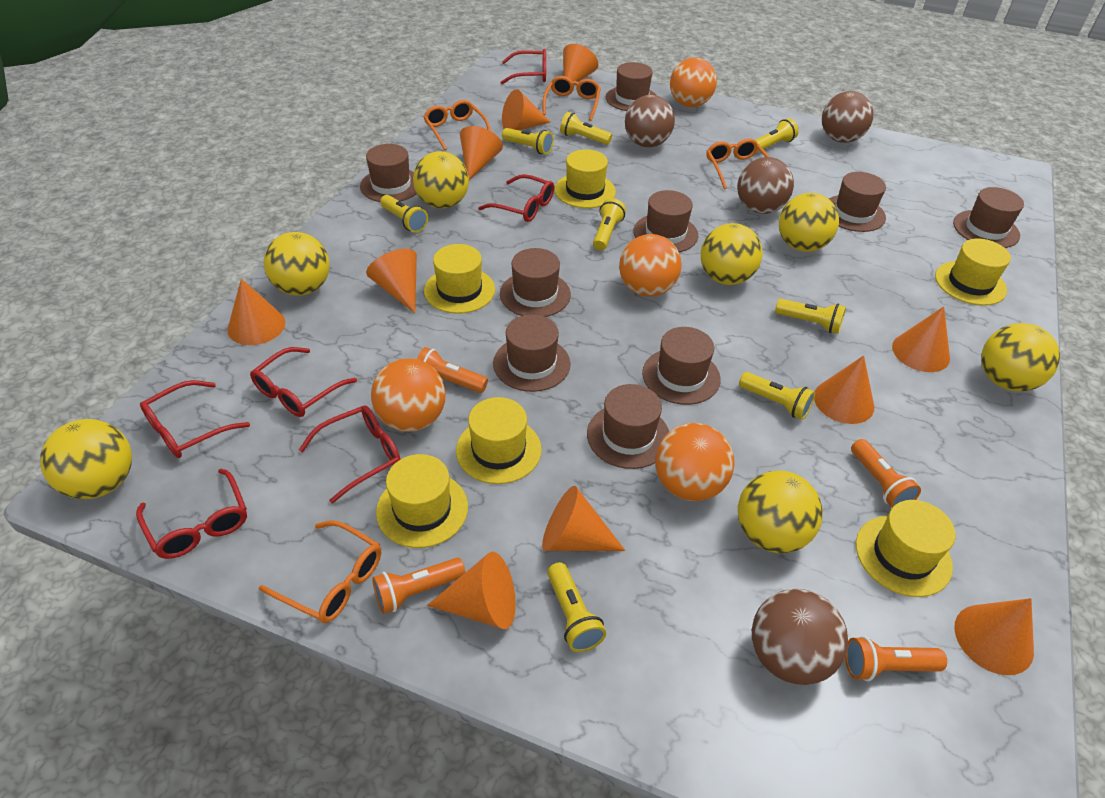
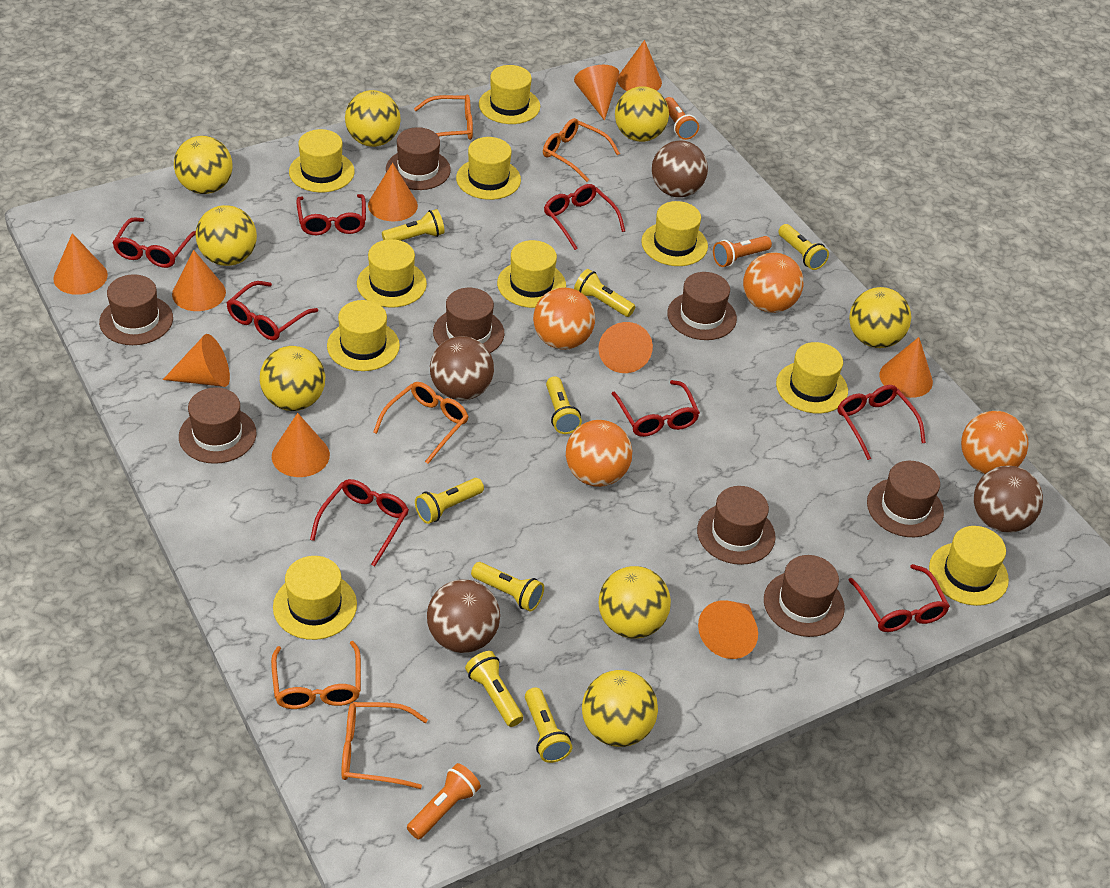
brown hat: 9 -> 8
orange flashlight: 4 -> 3
orange glasses: 4 -> 5
red glasses: 6 -> 8
yellow ball: 7 -> 8
yellow hat: 6 -> 10

